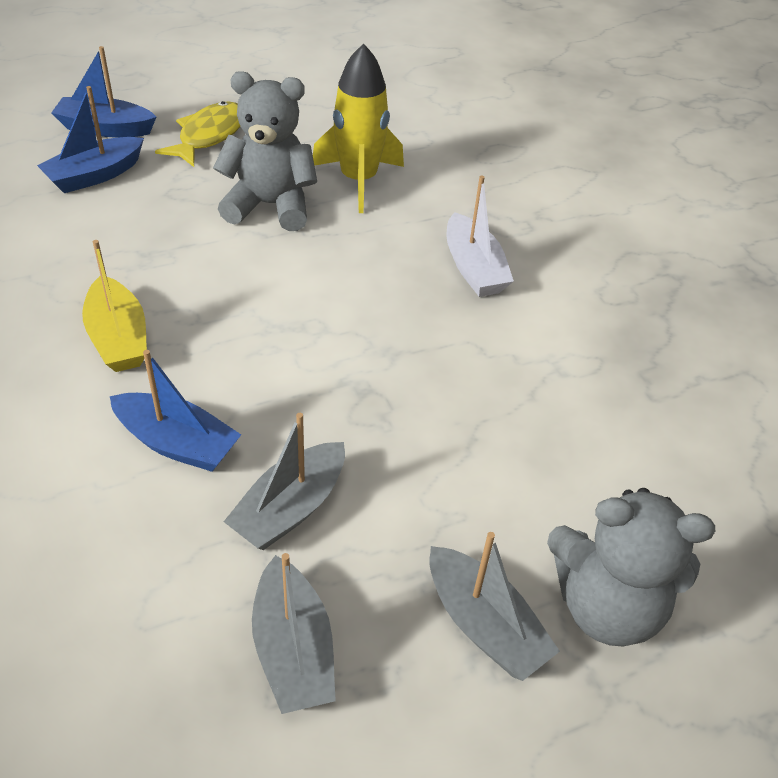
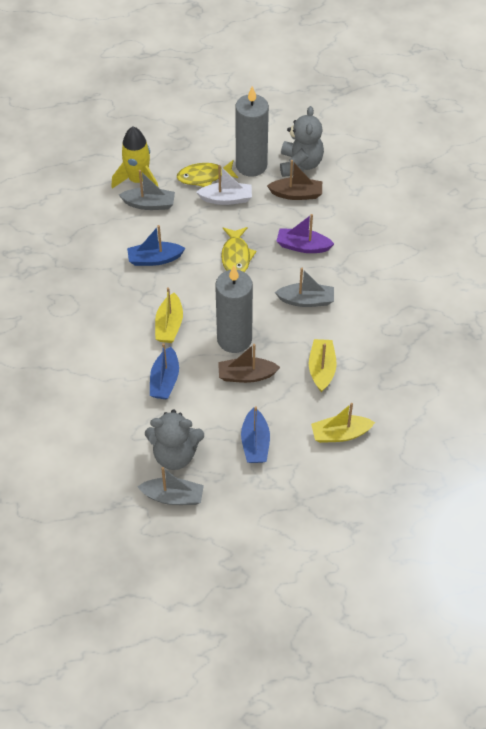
brown boat: 0 -> 2
grey candle: 0 -> 2
purple boat: 0 -> 1
yellow boat: 1 -> 3
yellow fish: 1 -> 2

